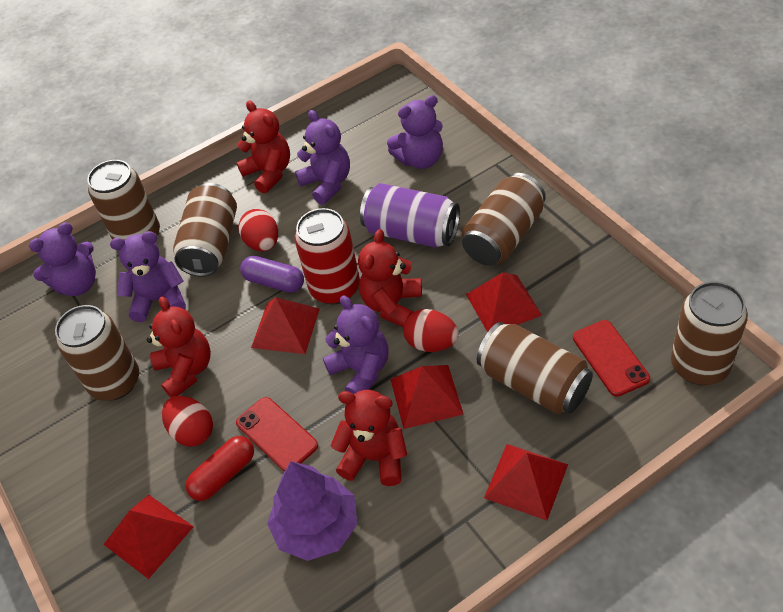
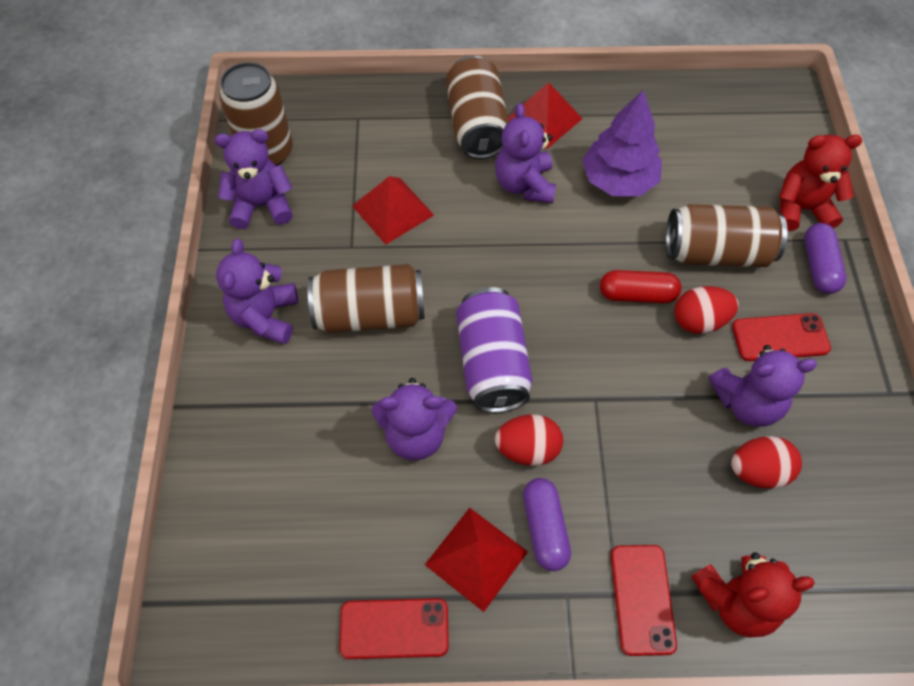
brown can: 6 -> 4
purple capsule: 1 -> 2
red can: 1 -> 0
red phone: 2 -> 3
red pyramid: 5 -> 3
red teddy bear: 4 -> 2

